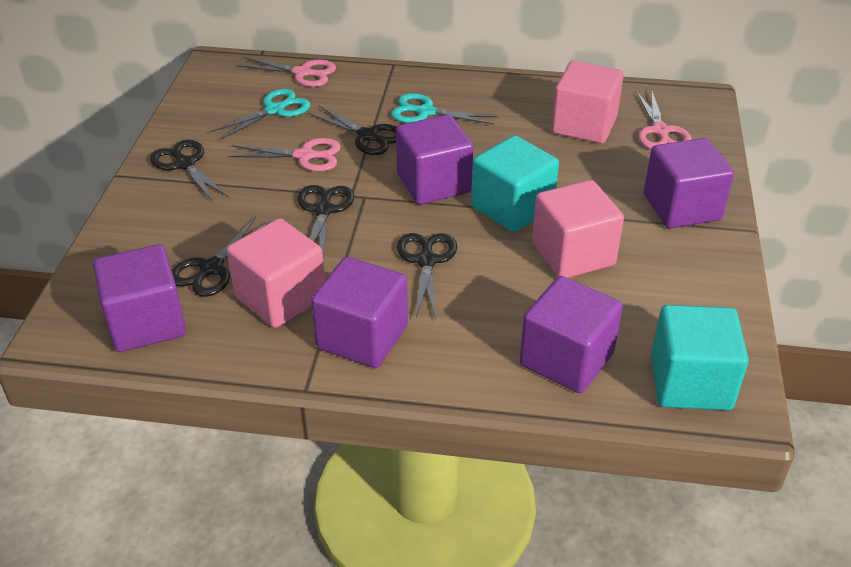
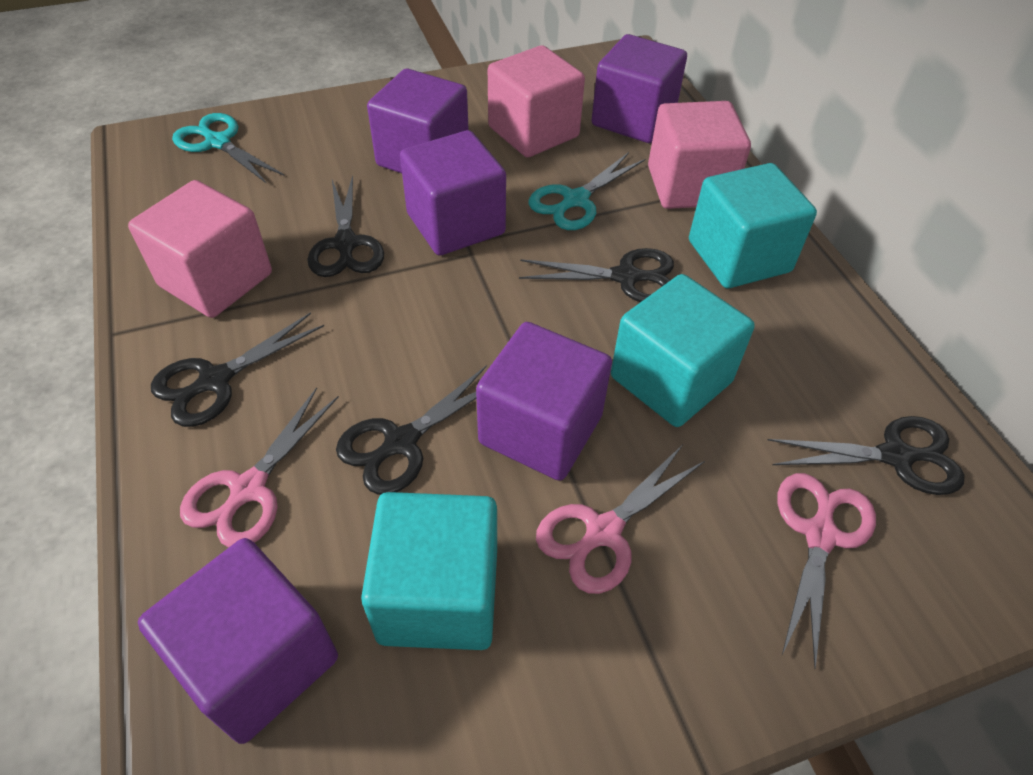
turquoise cube: 2 -> 3

